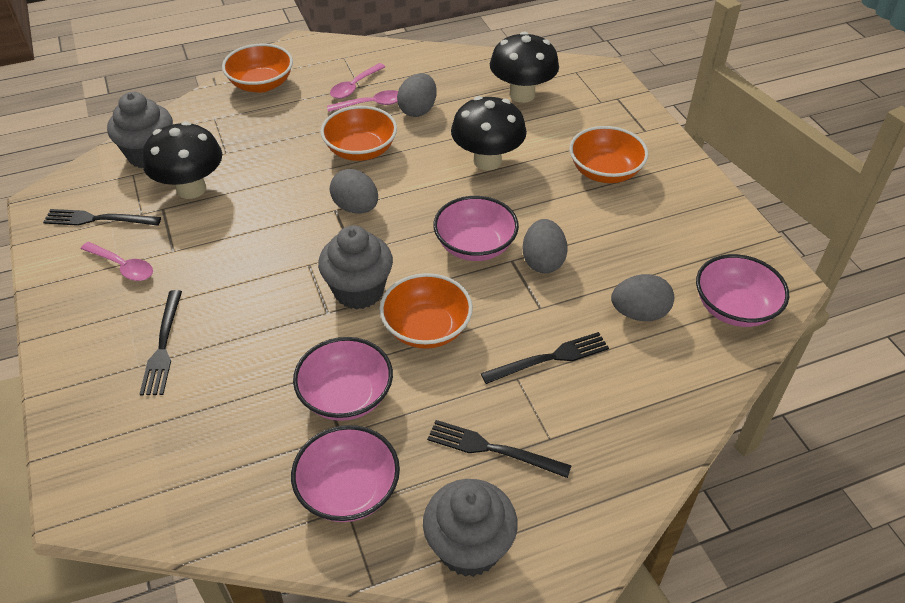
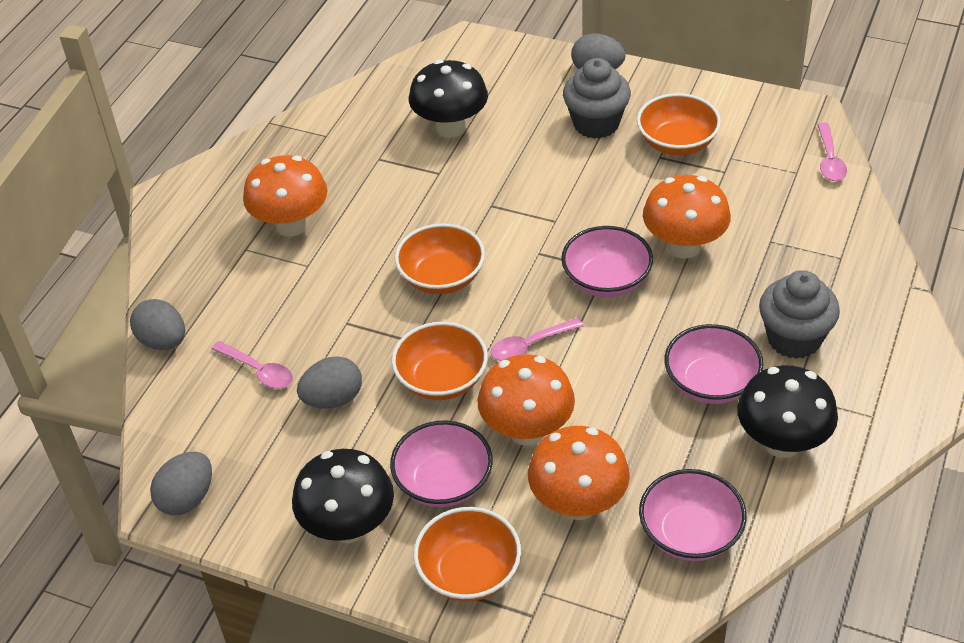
black fork: 4 -> 0
grey cupcake: 3 -> 2
orange mushroom: 0 -> 4

